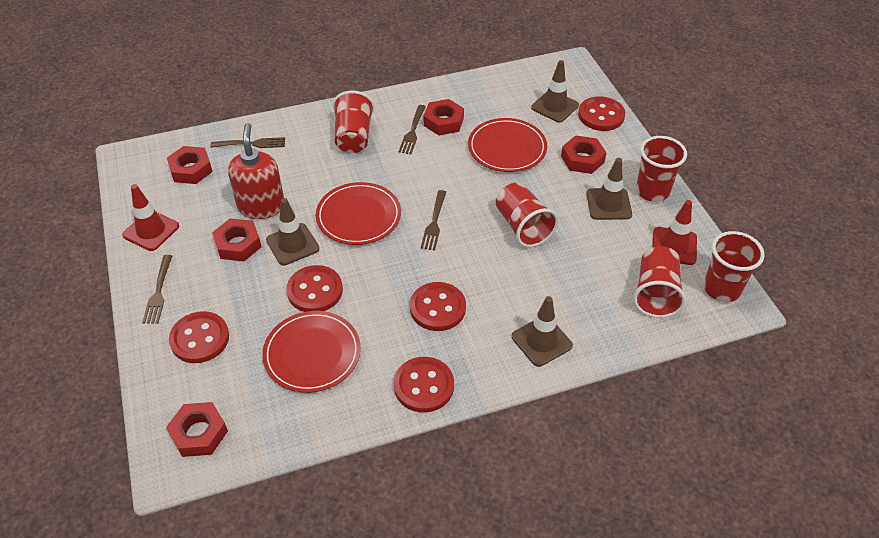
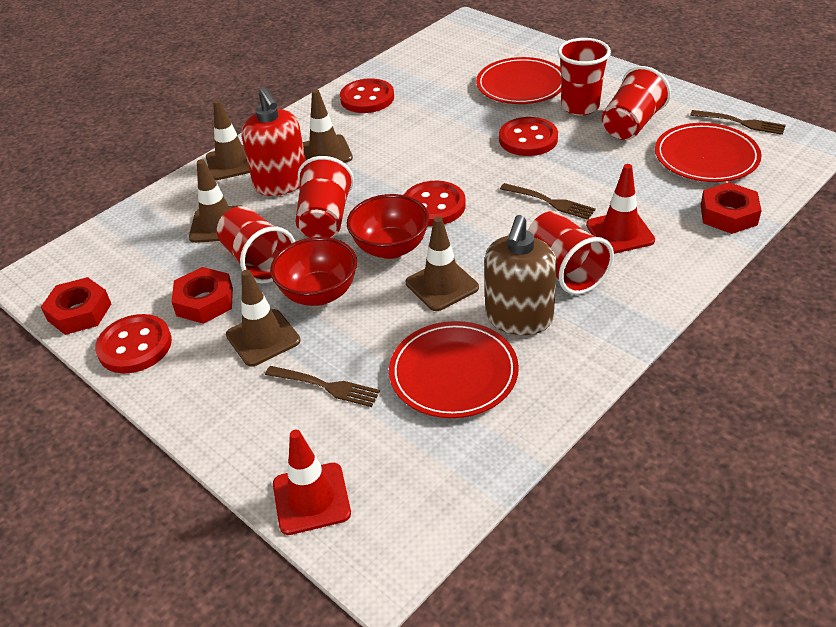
brown fork: 4 -> 3
brown soap dispenser: 0 -> 1
brown traffic cone: 4 -> 5
red bowl: 0 -> 2
red button: 5 -> 4
red nut: 5 -> 3

